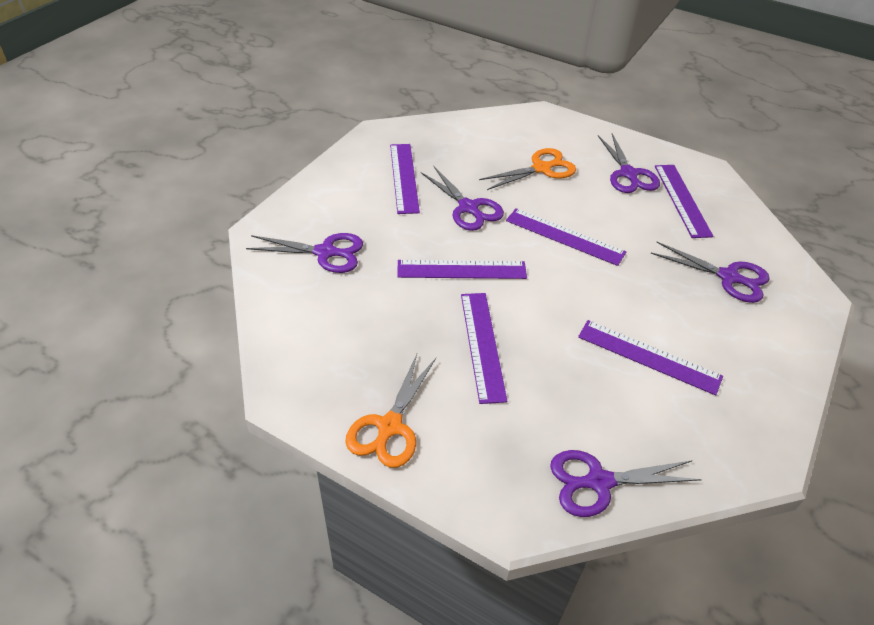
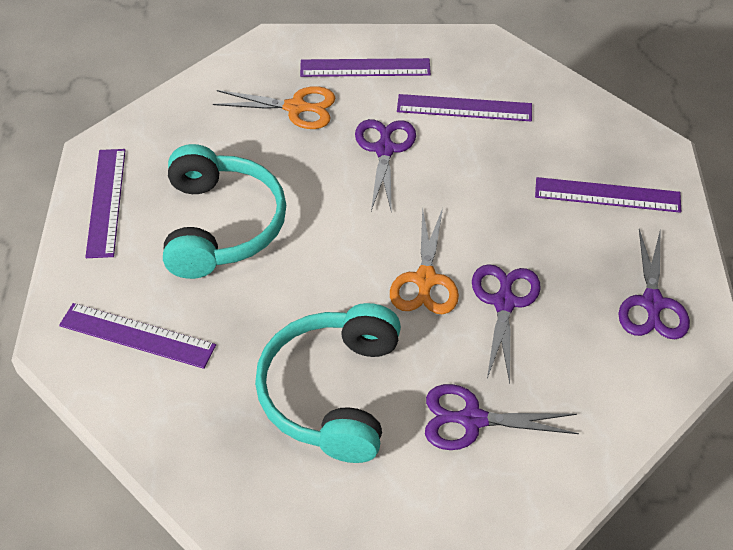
purple ruler: 6 -> 5
purple scissors: 5 -> 4
turquoise headphones: 0 -> 2

